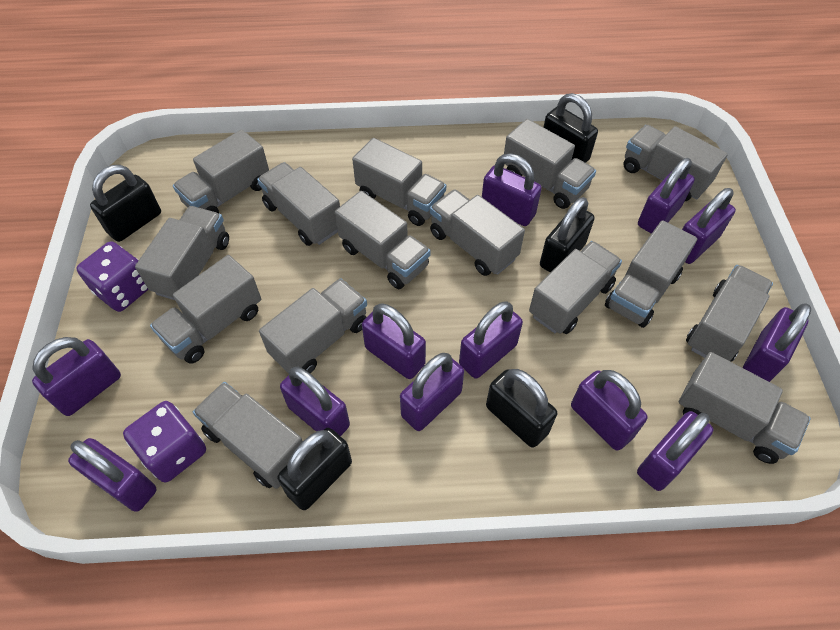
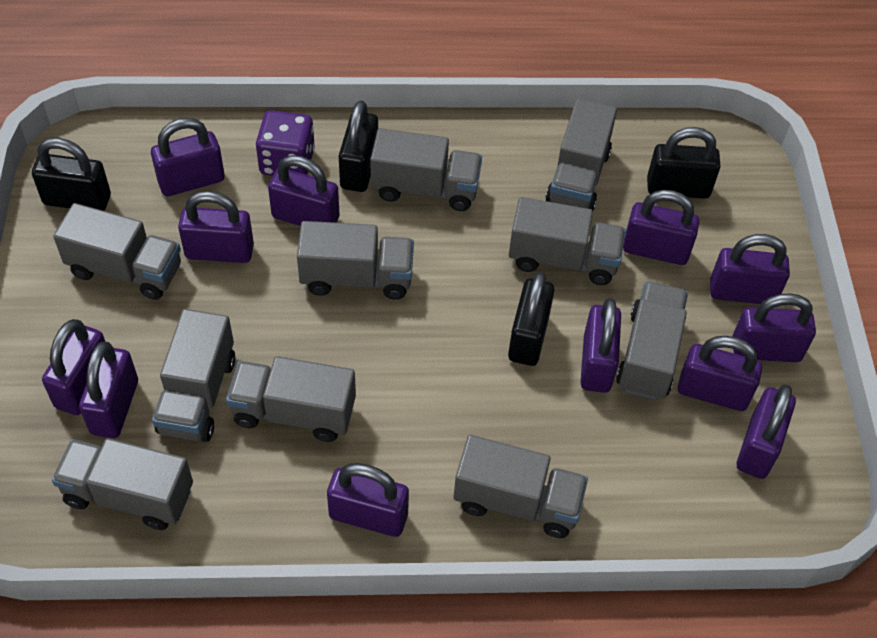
black padlock: 5 -> 4
grey truck: 15 -> 10
purple dice: 2 -> 1

